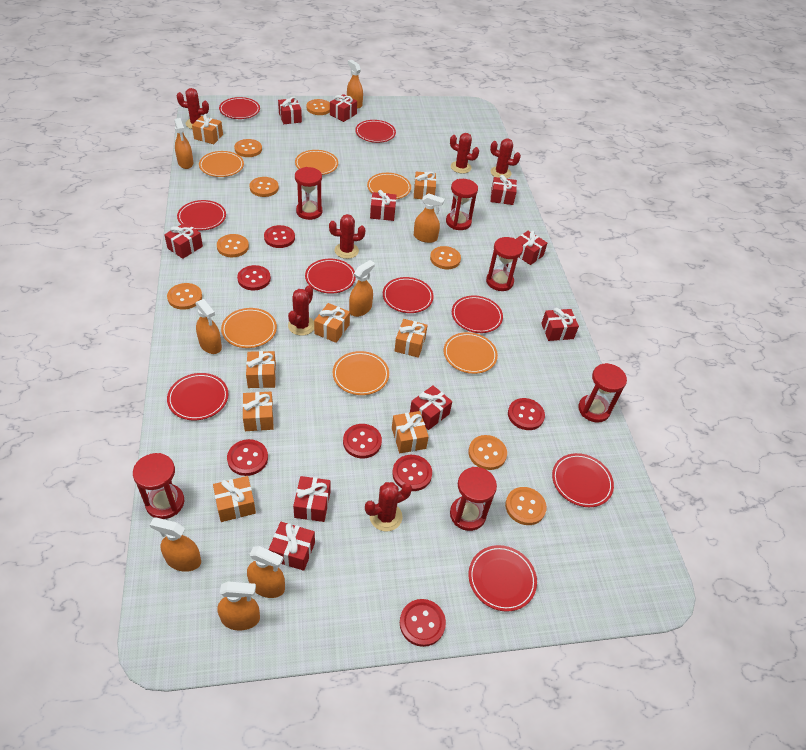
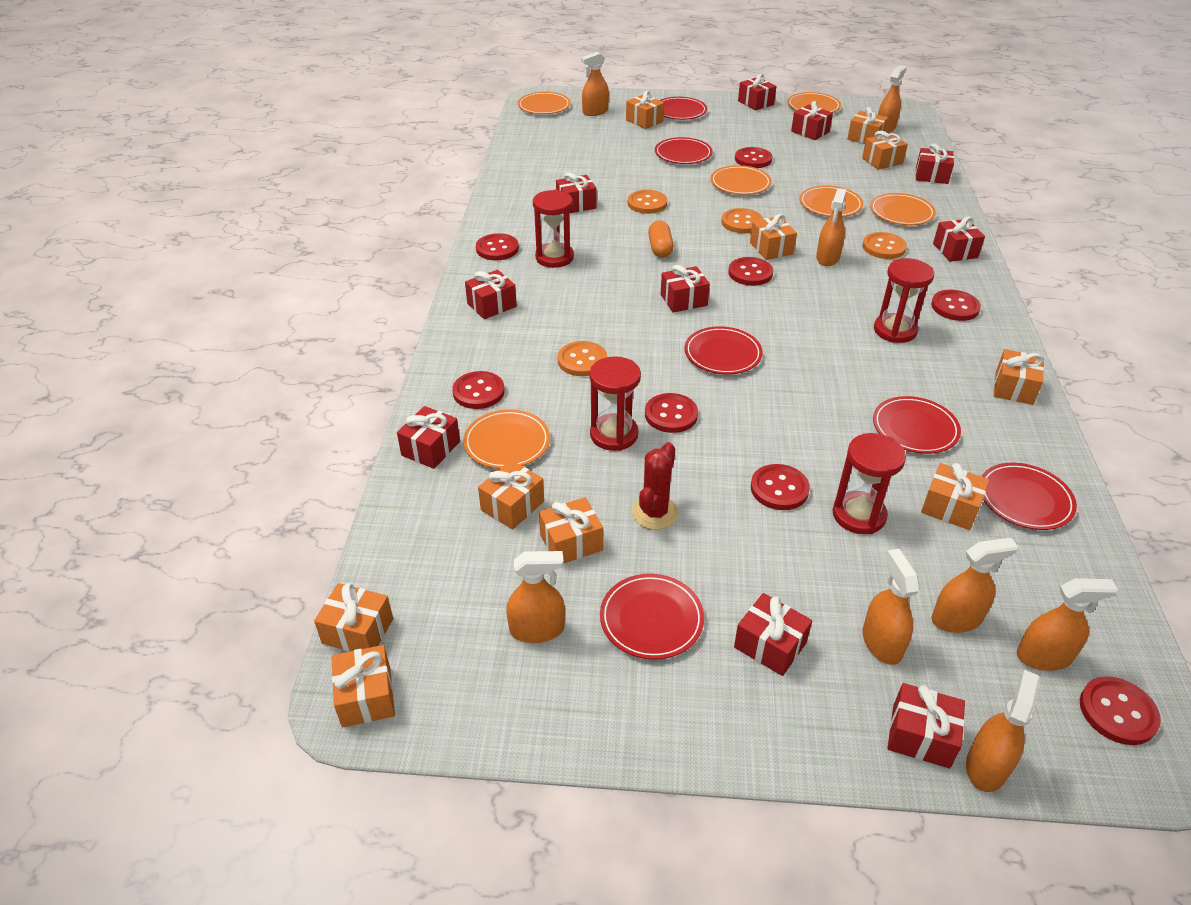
orange button: 8 -> 4
orange capsule: 0 -> 1
orange gift: 8 -> 10
red button: 7 -> 8
red cactus: 6 -> 1
red hourglass: 6 -> 4
red plate: 9 -> 6

